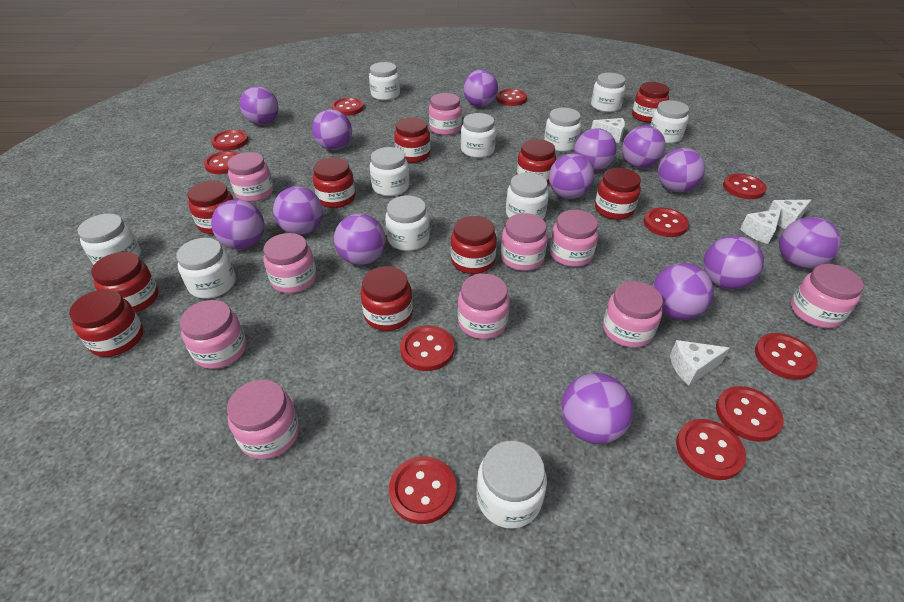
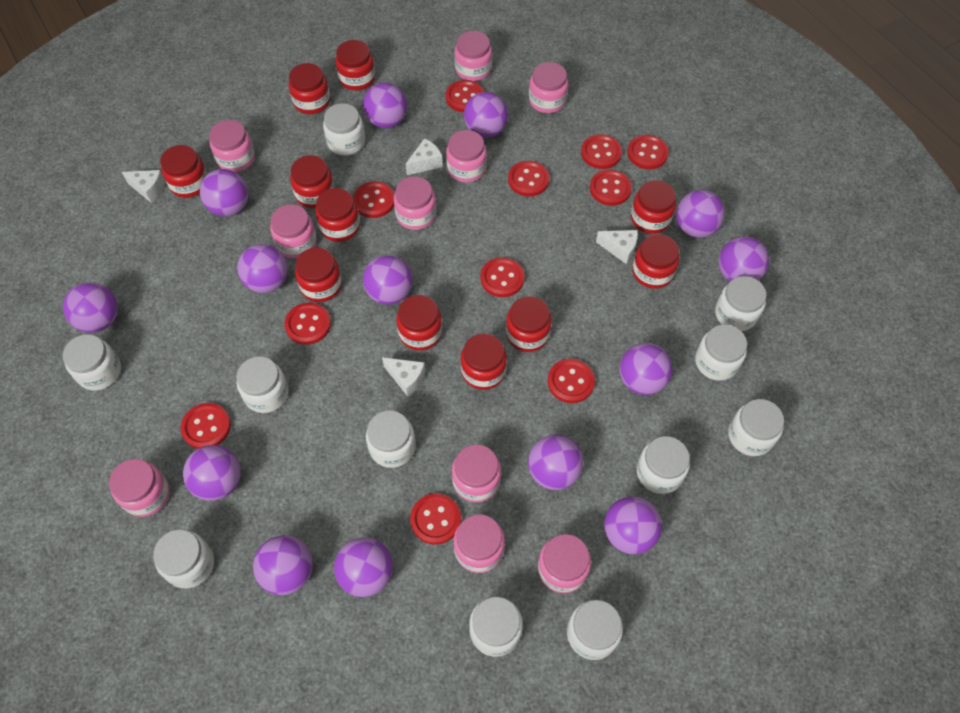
red jar: 10 -> 11

